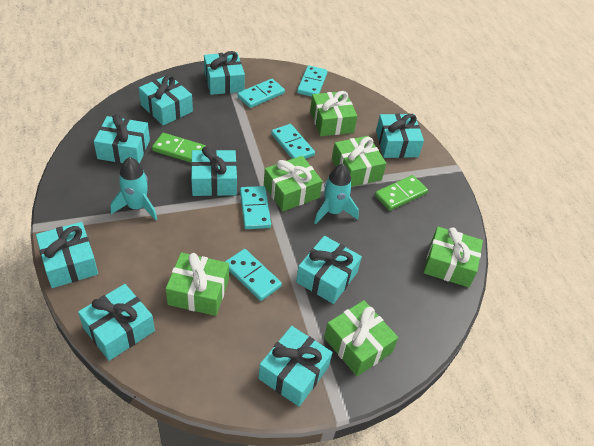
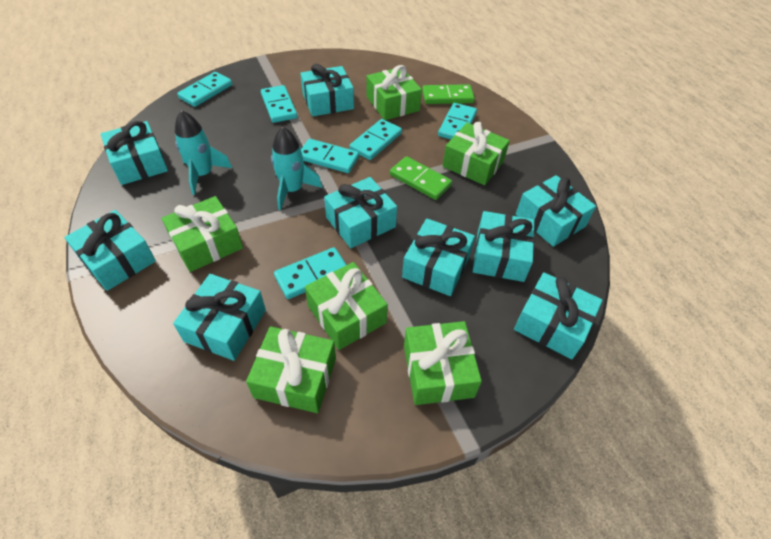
turquoise domino: 5 -> 6

